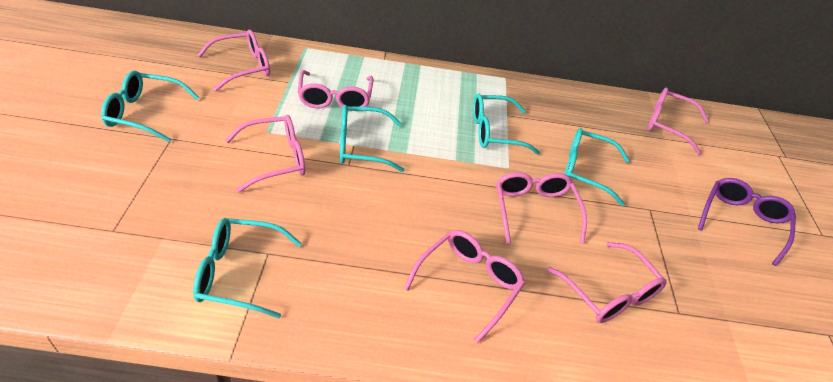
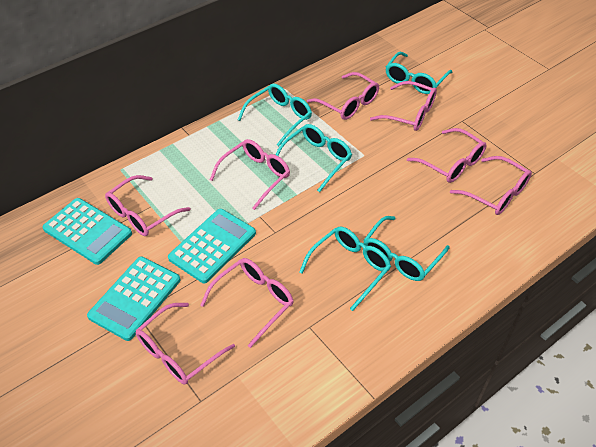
pink glasses: 7 -> 8
purple glasses: 1 -> 0
turquoise calculator: 0 -> 3

